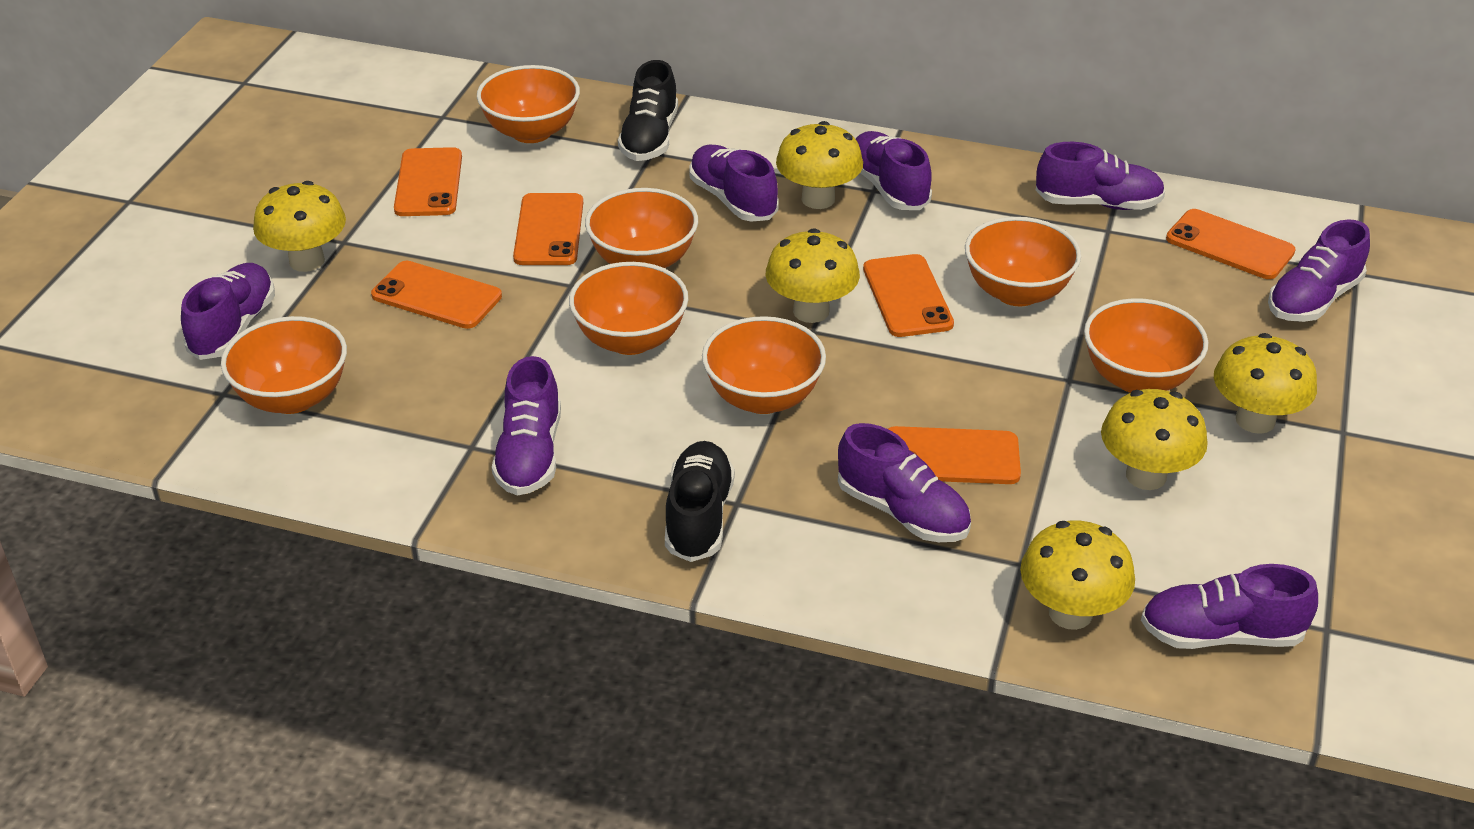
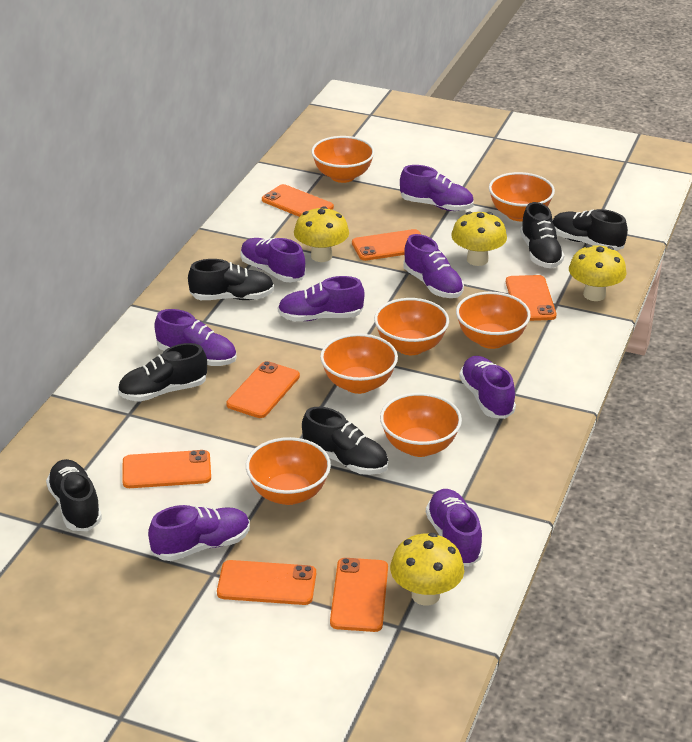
black shoe: 2 -> 6
orange phone: 6 -> 7
yellow mushroom: 6 -> 4

